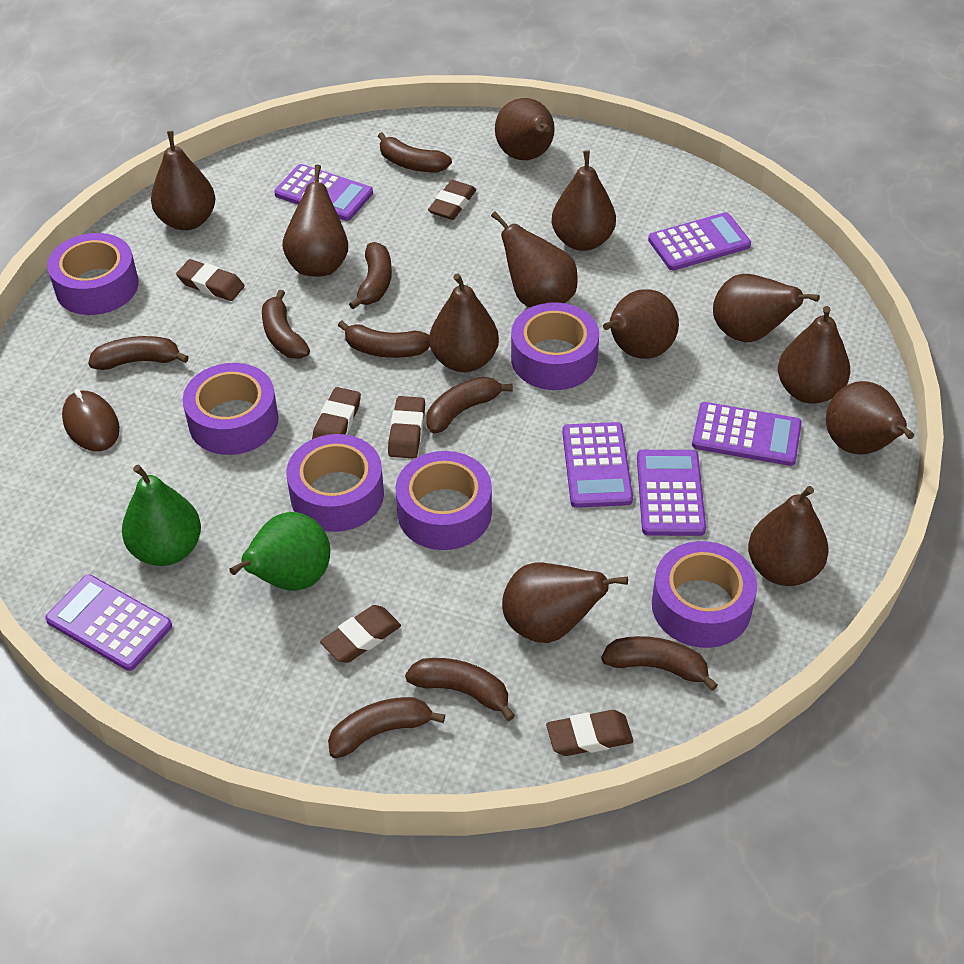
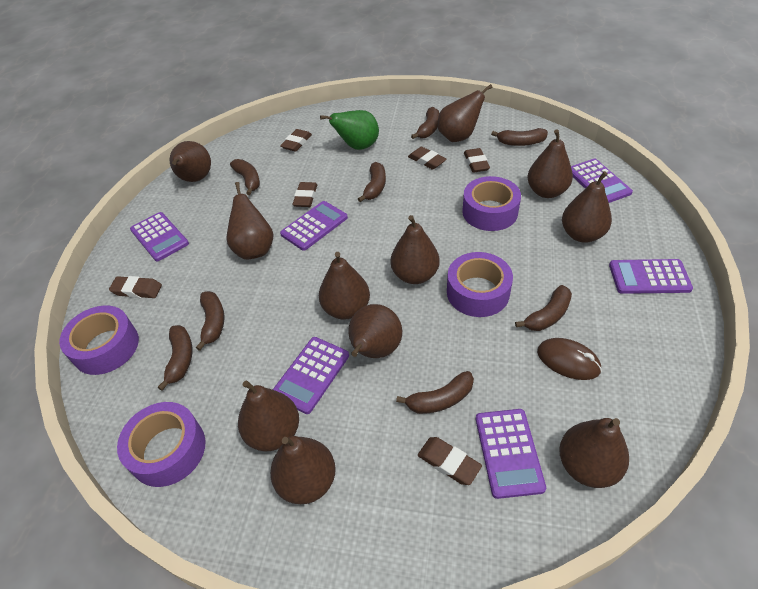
brown banana: 9 -> 8
brown pear: 12 -> 11
green pear: 2 -> 1
purple tape: 6 -> 4

